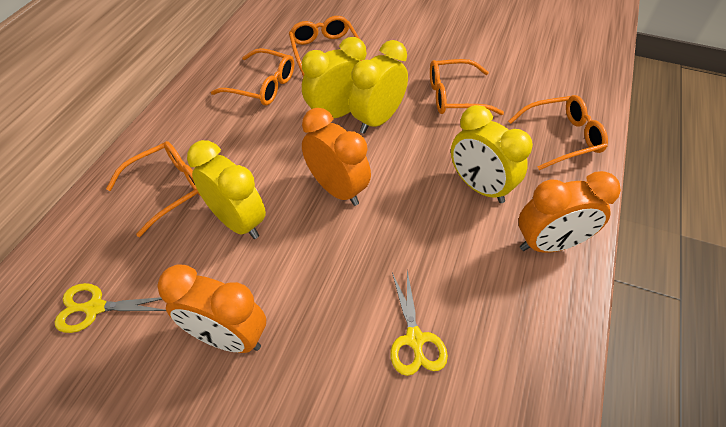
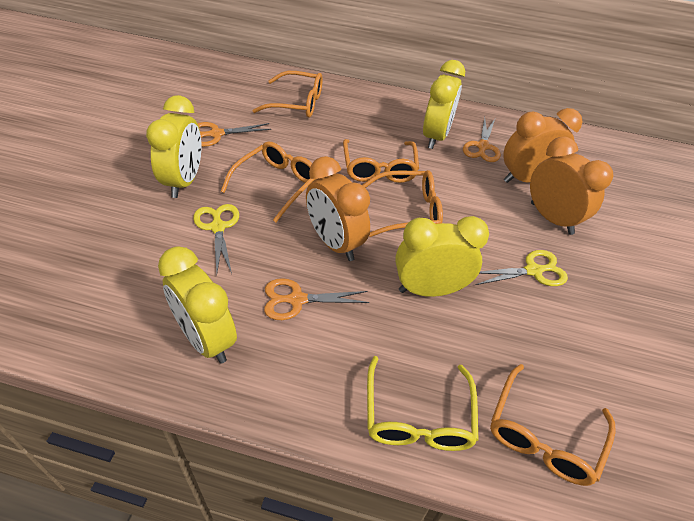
orange scissors: 0 -> 3
yellow glasses: 0 -> 1

